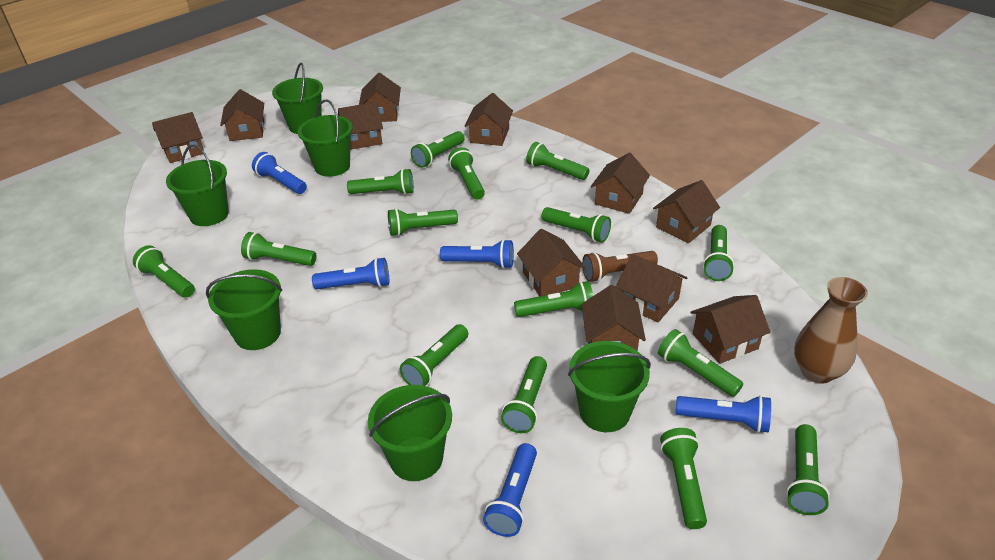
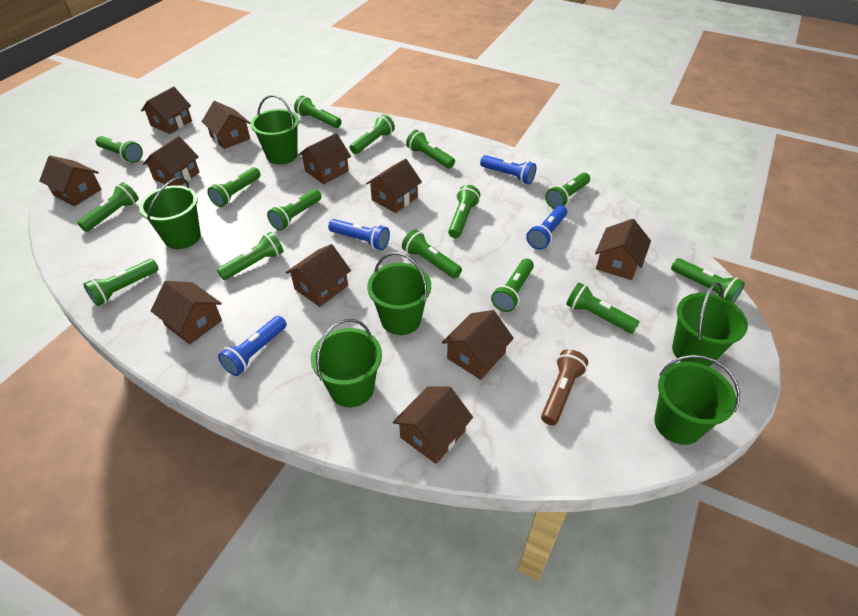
blue flashlight: 5 -> 4
brown vase: 1 -> 0

